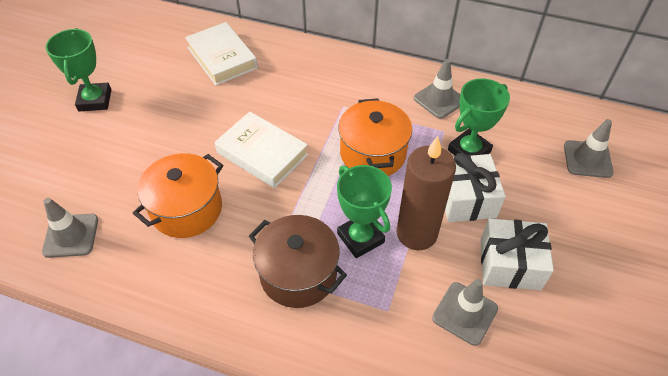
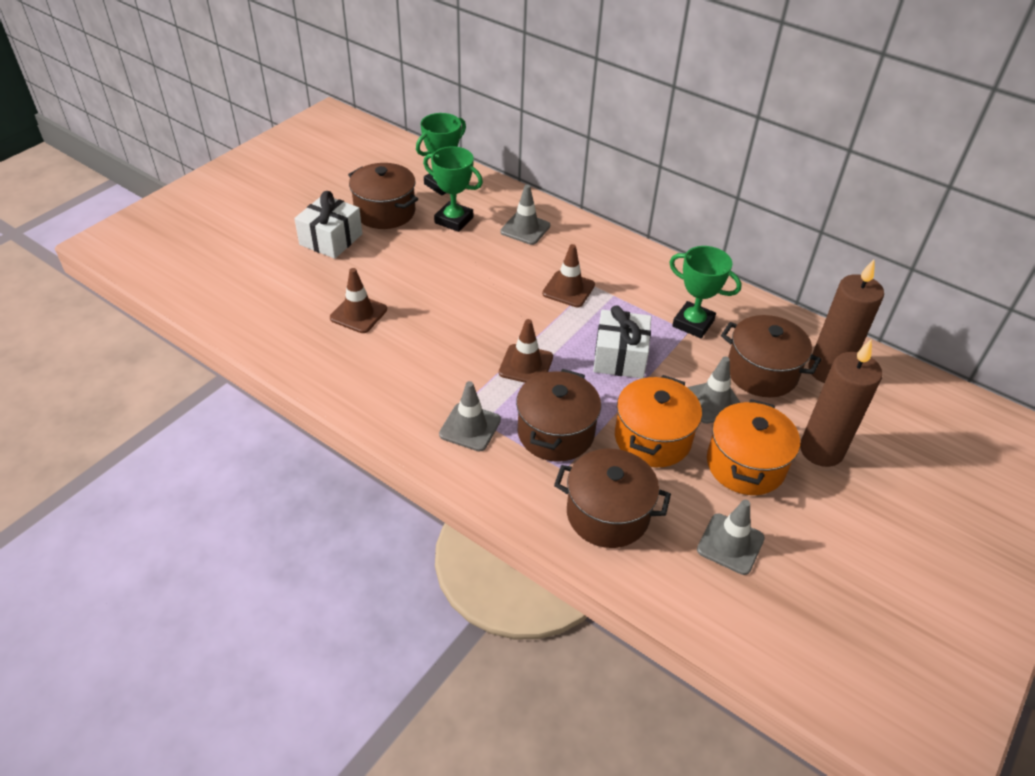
brown candle: 1 -> 2
brown pot: 1 -> 4
brown traffic cone: 0 -> 3
white book: 2 -> 0

